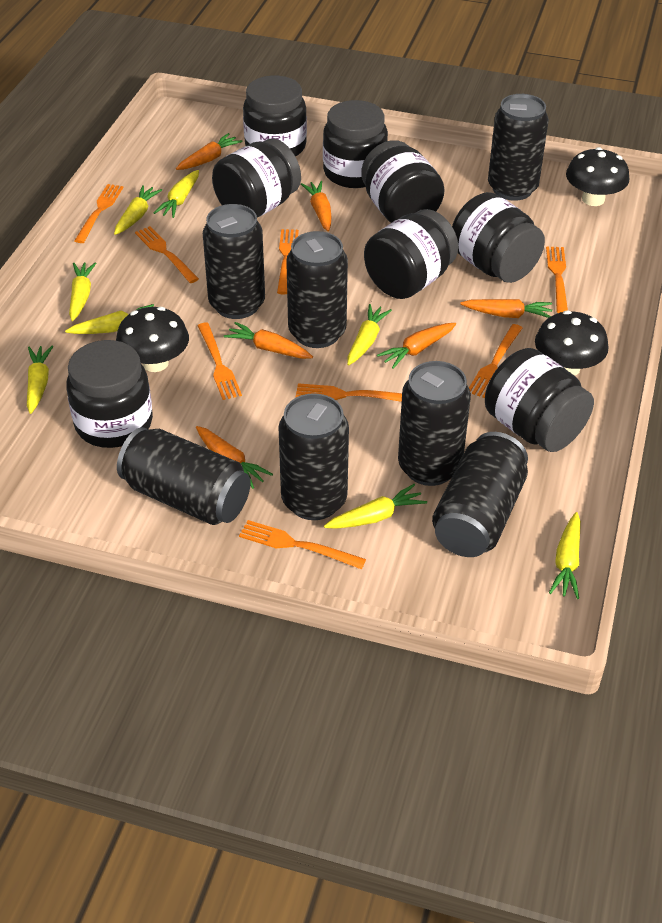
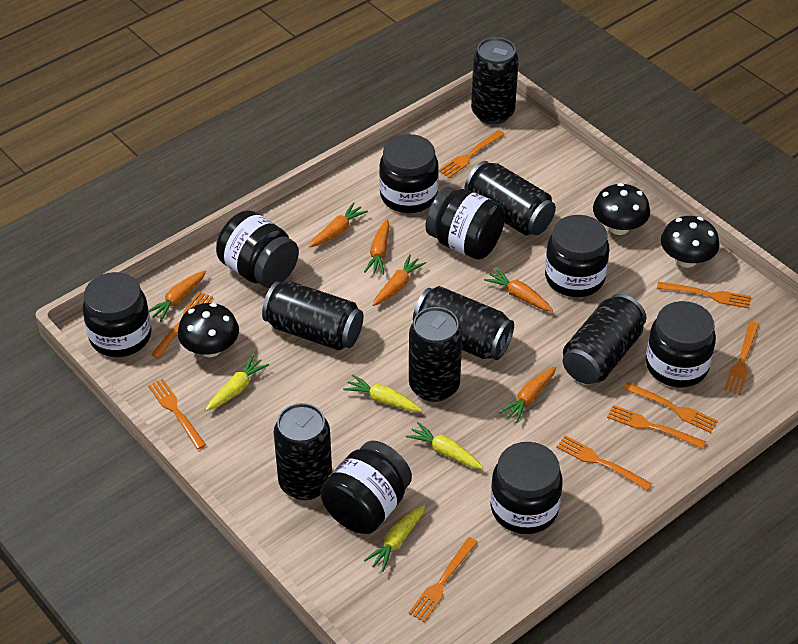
orange fork: 8 -> 9
yellow carrot: 8 -> 4

